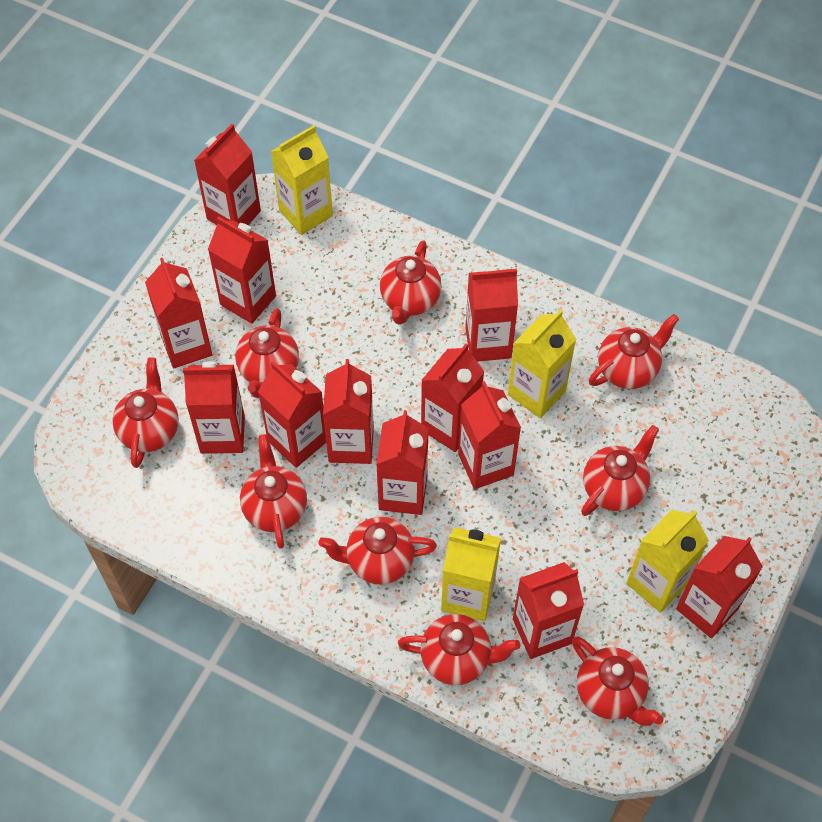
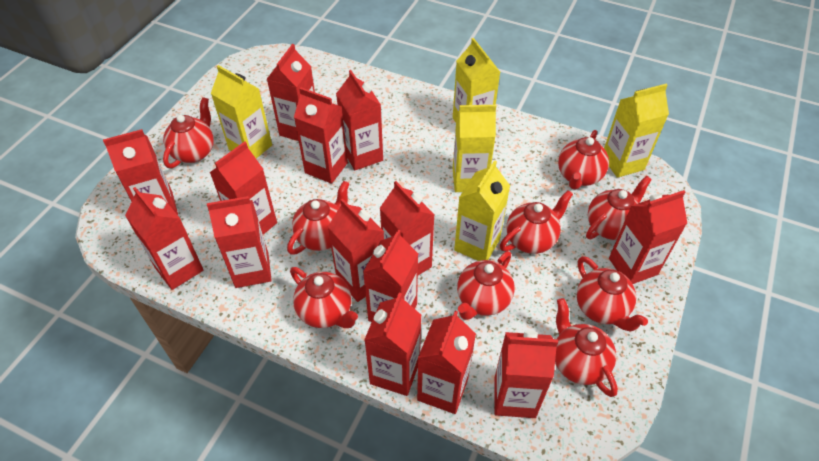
red carton: 12 -> 14
yellow carton: 4 -> 5

